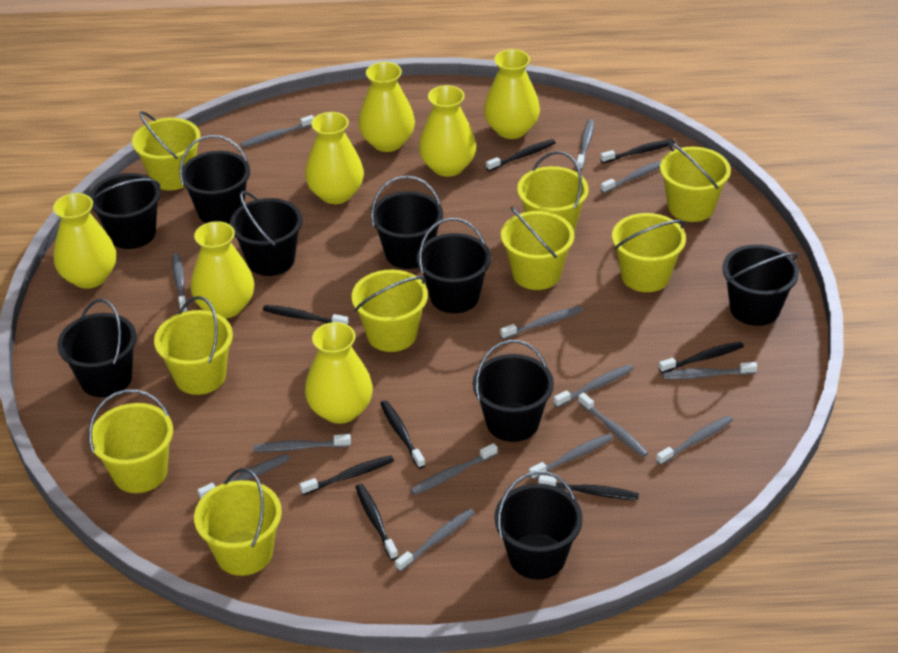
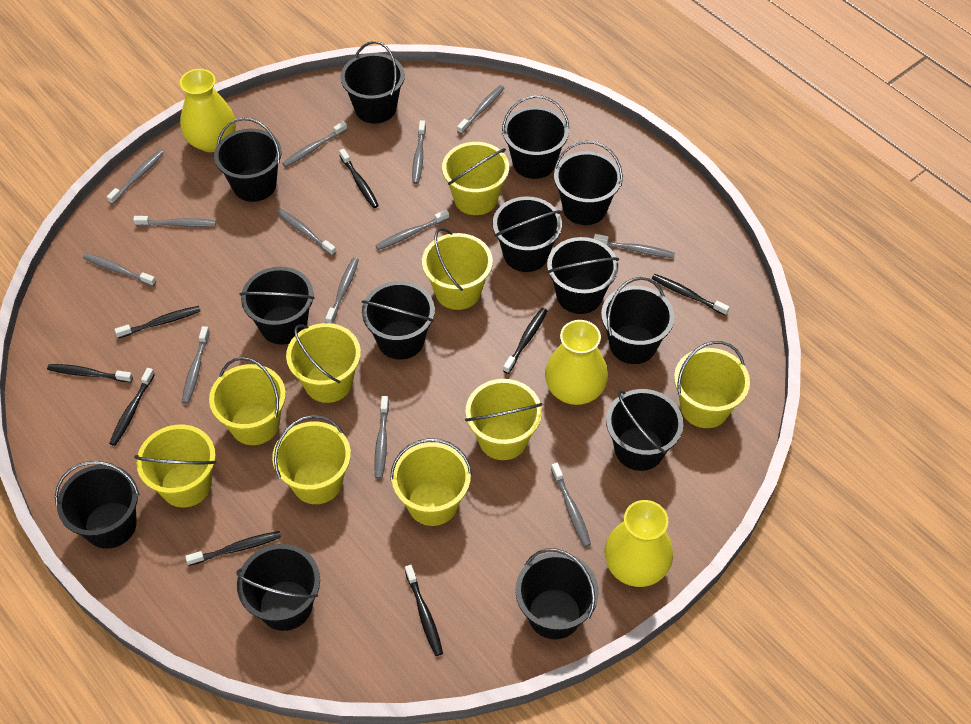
black bucket: 9 -> 13
grey toothbrush: 14 -> 13
yellow vase: 7 -> 3

